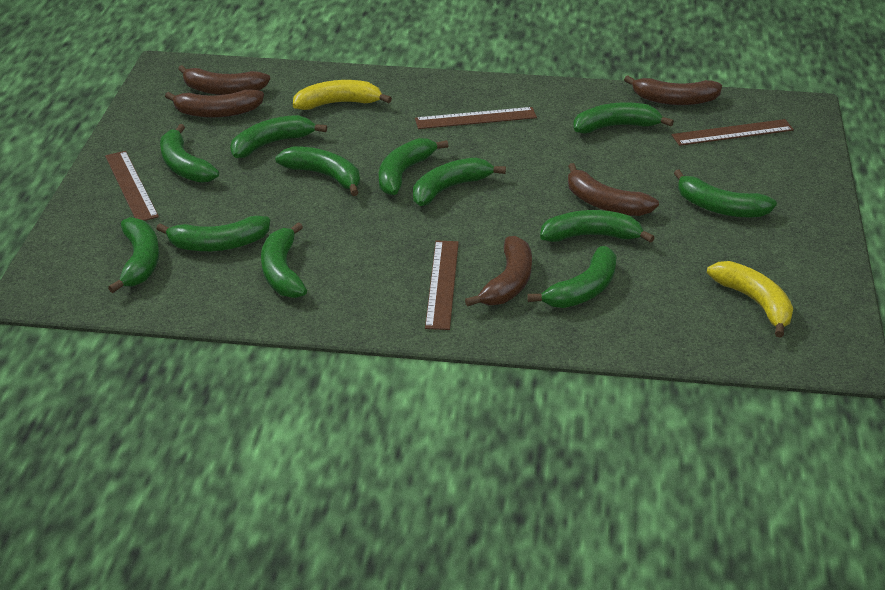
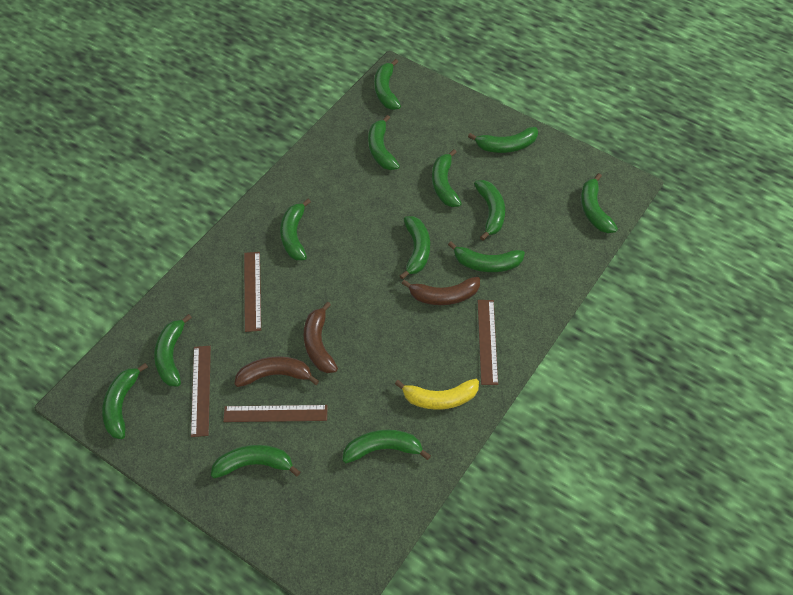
brown banana: 5 -> 3
green banana: 12 -> 13
yellow banana: 2 -> 1

